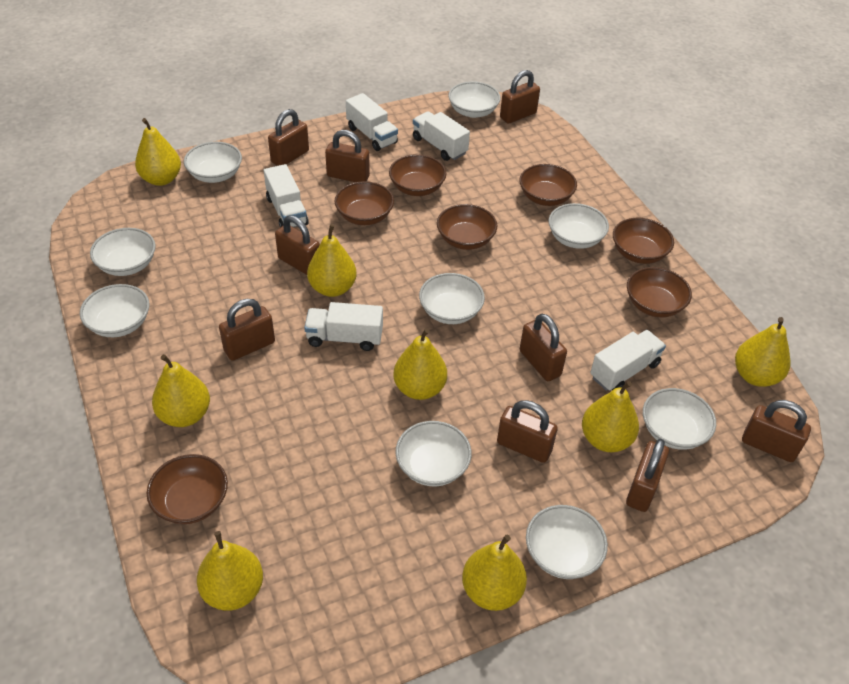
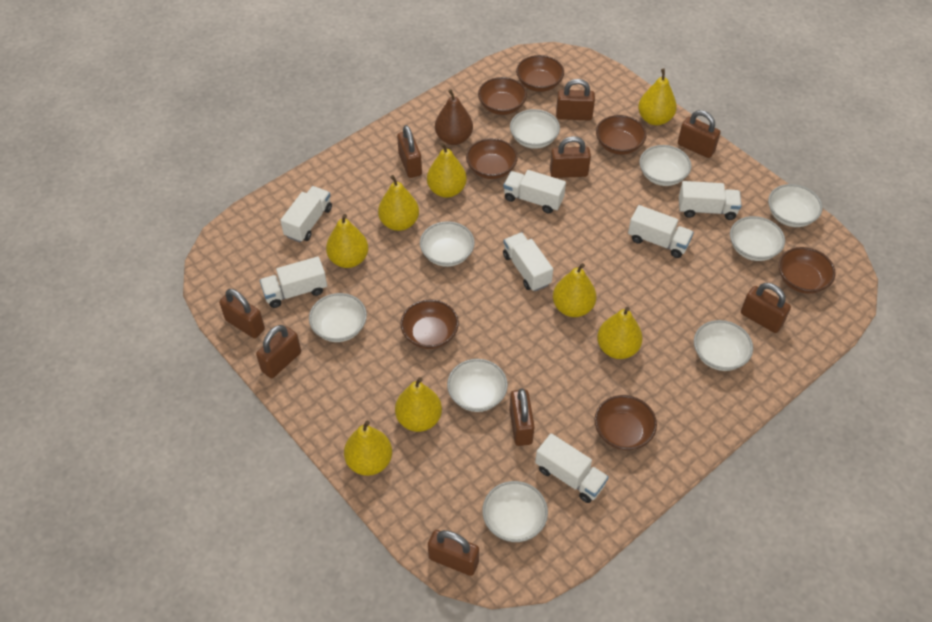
brown pear: 0 -> 1
white truck: 5 -> 7

